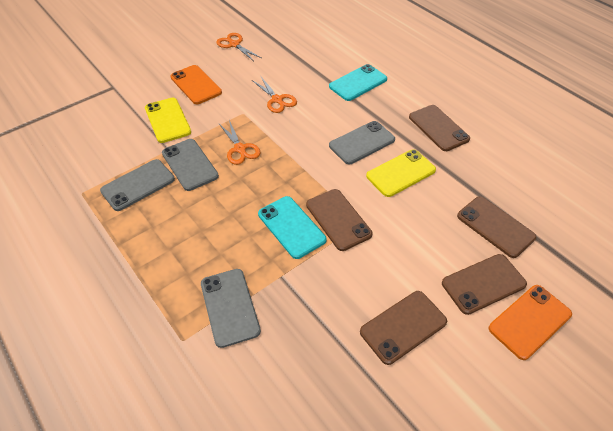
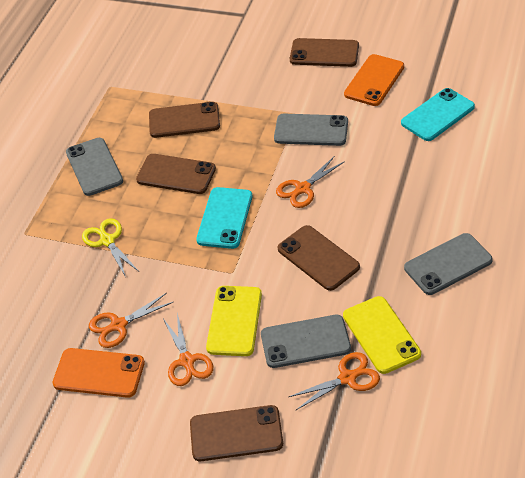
orange scissors: 3 -> 4
yellow scissors: 0 -> 1

